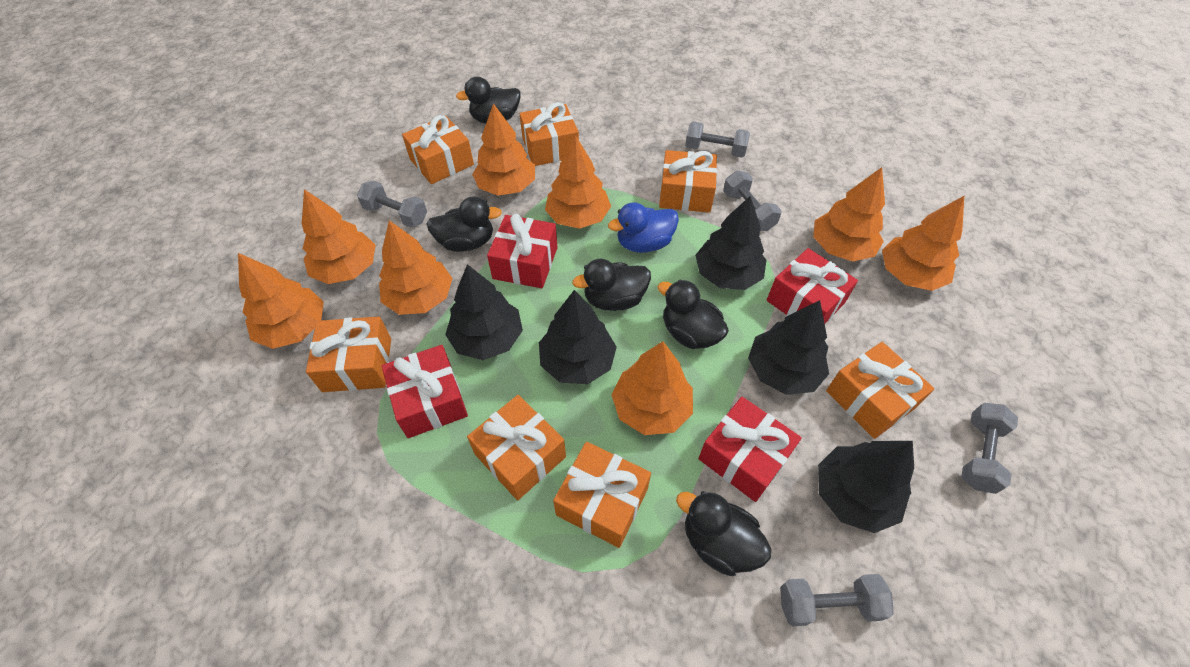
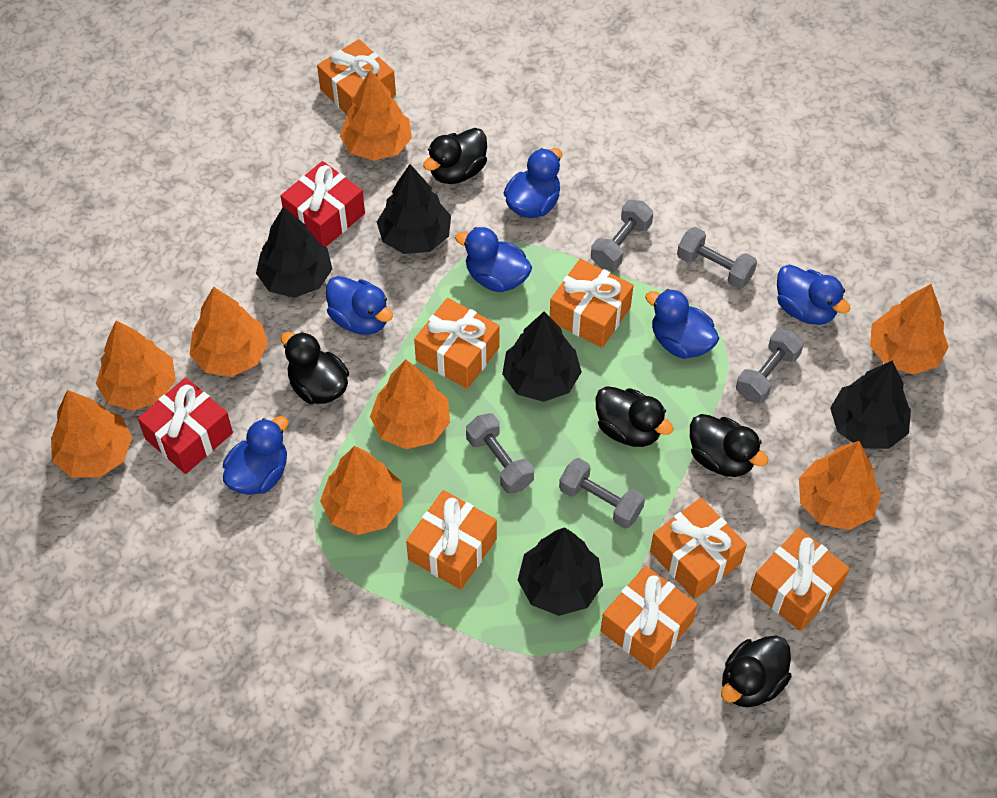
blue duck: 1 -> 6
red gift: 4 -> 2

